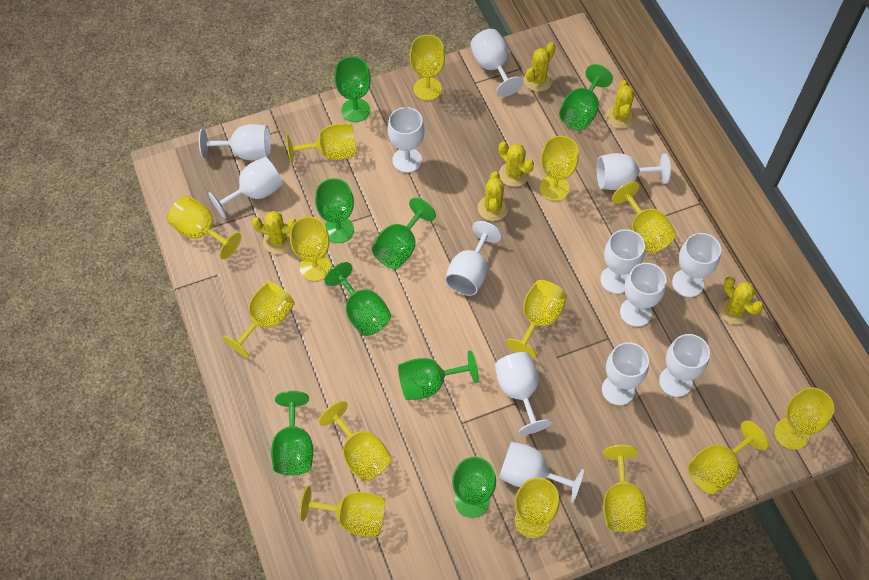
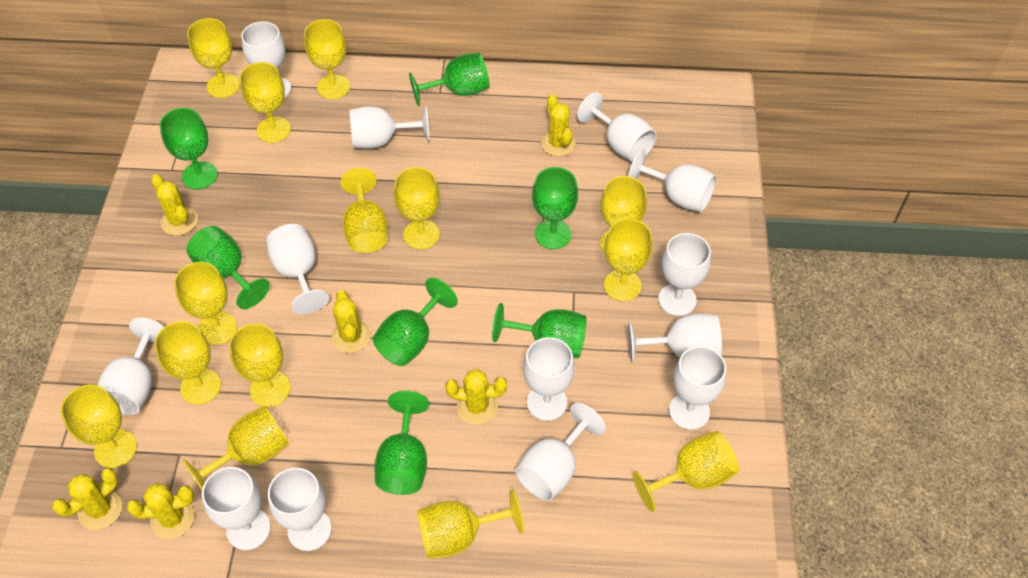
green goblet: 8 -> 7

